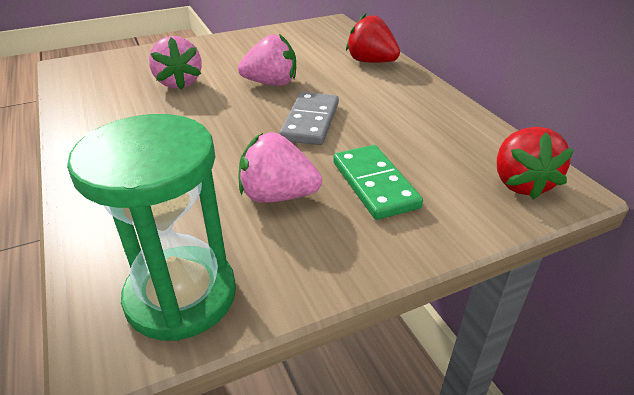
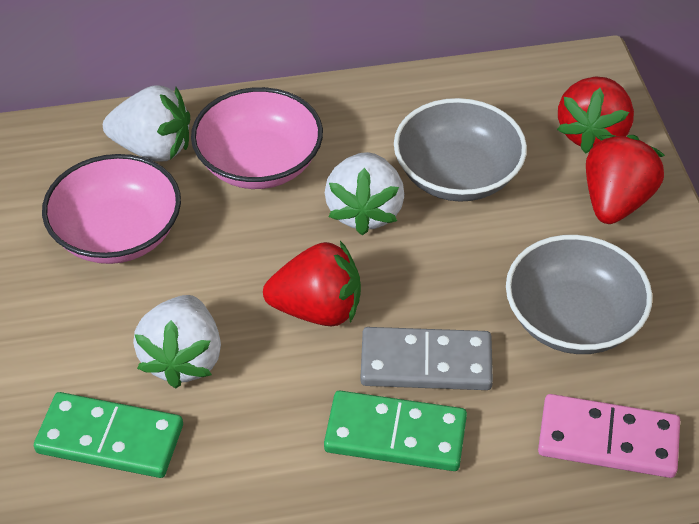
green domino: 1 -> 2
green hourglass: 1 -> 0
grey bowl: 0 -> 2
pink bowl: 0 -> 2
pink domino: 0 -> 1
pink strawberry: 3 -> 0
red strawberry: 2 -> 3
white strawberry: 0 -> 3

